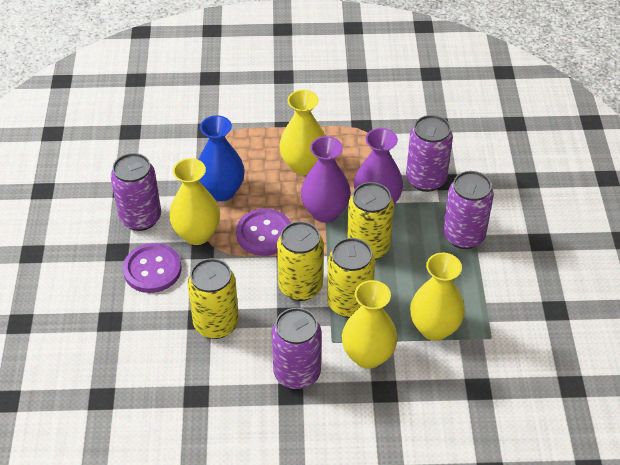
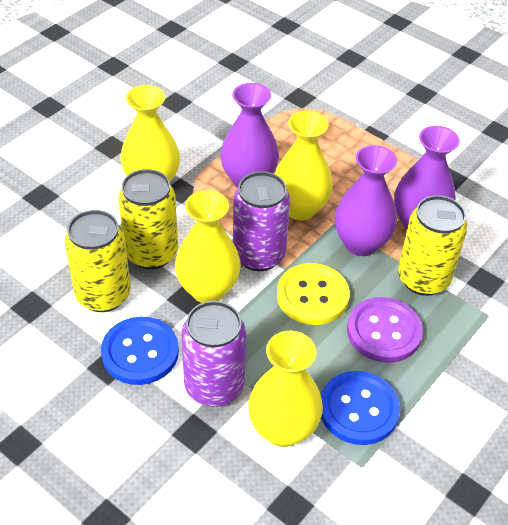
blue button: 0 -> 2
blue vase: 1 -> 0
purple button: 2 -> 1
purple can: 4 -> 2
purple vase: 2 -> 3
yellow button: 0 -> 1
yellow can: 4 -> 3

